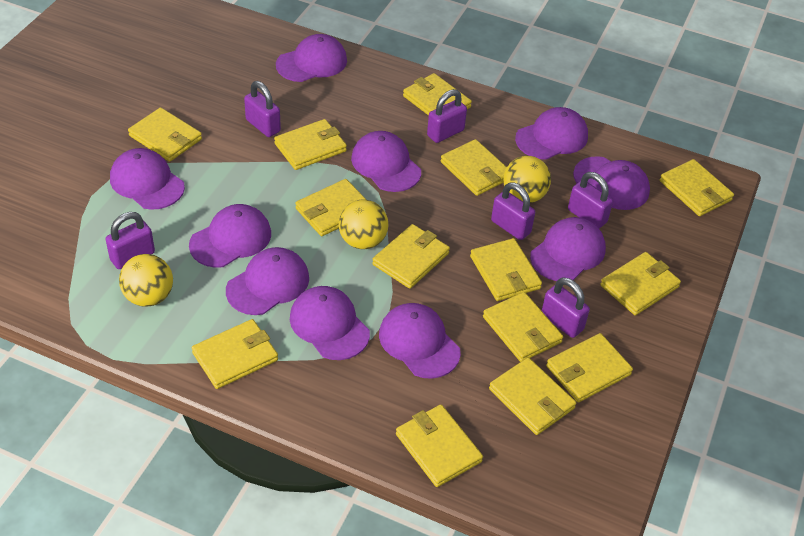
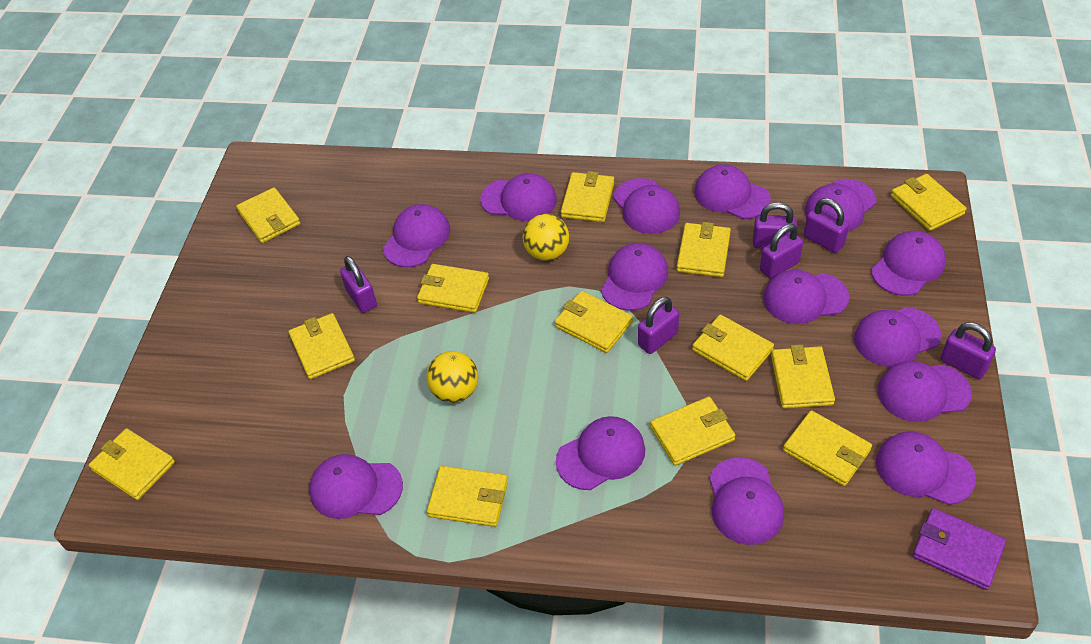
purple cap: 10 -> 14
purple wallet: 0 -> 1
yellow ball: 3 -> 2
yellow wallet: 14 -> 13

